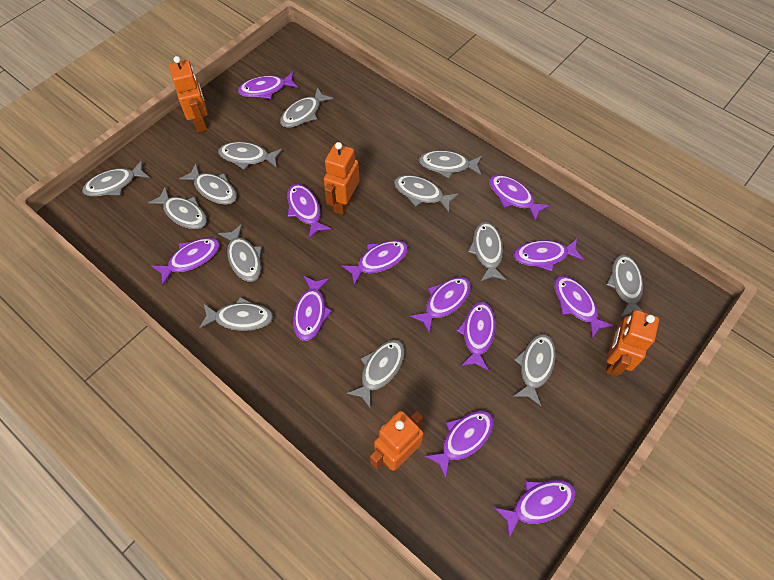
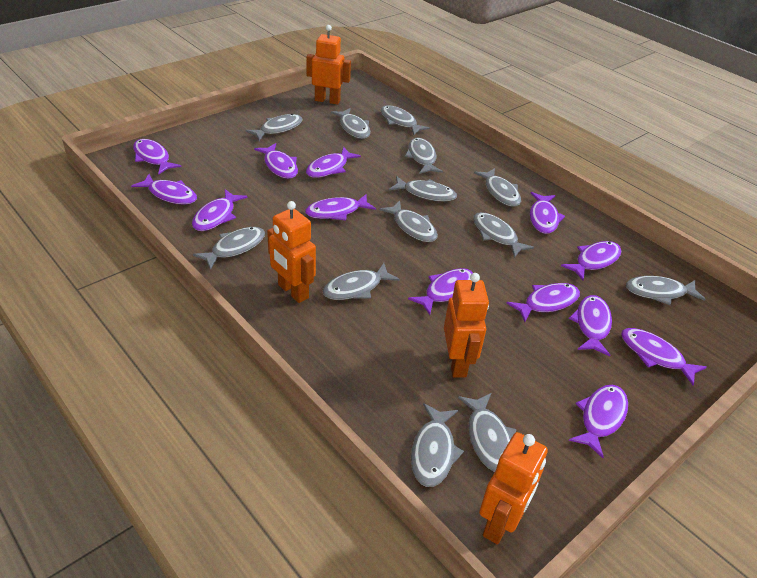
purple fish: 12 -> 13

